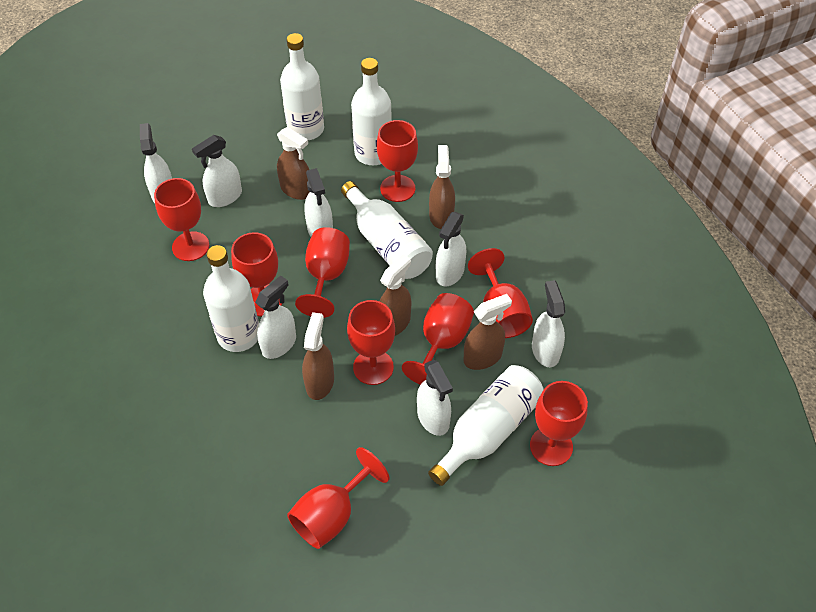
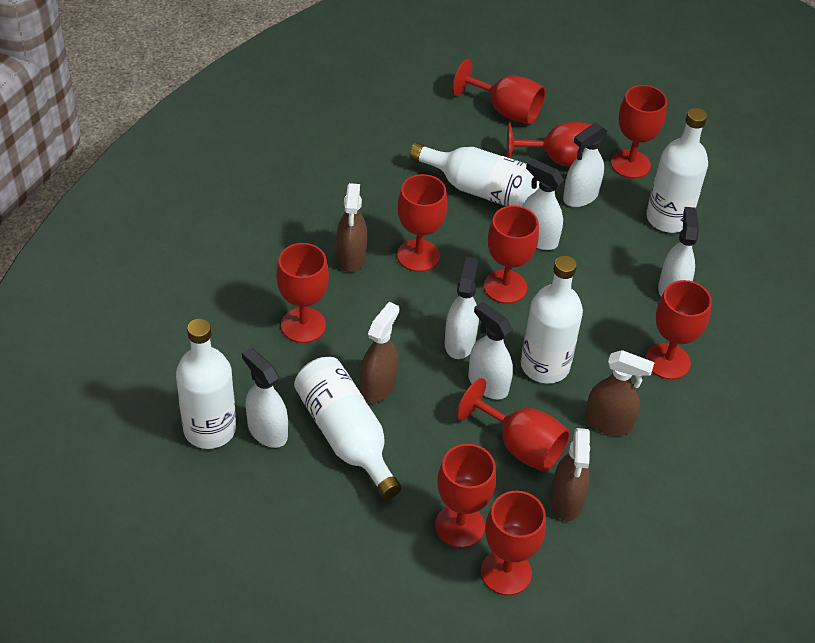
brown spray bottle: 5 -> 4
red goblet: 9 -> 10
white spray bottle: 7 -> 6

